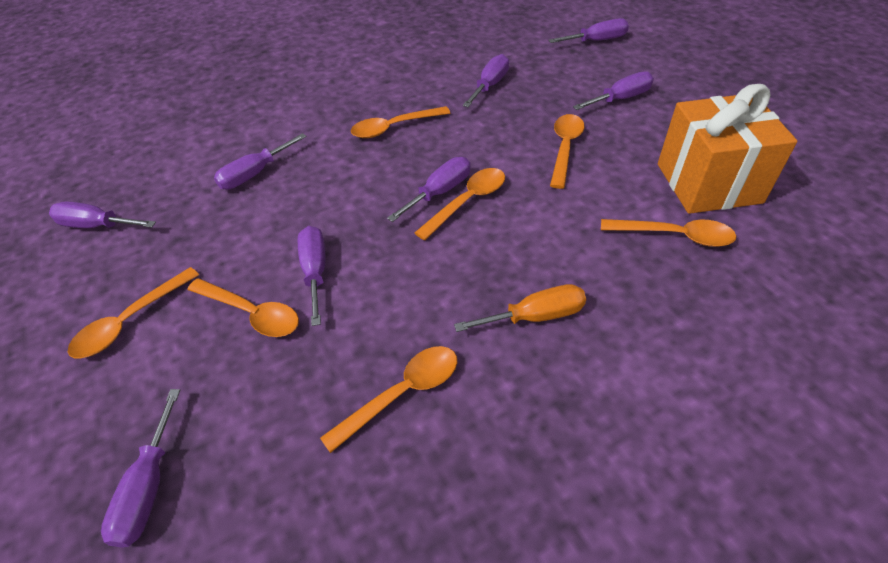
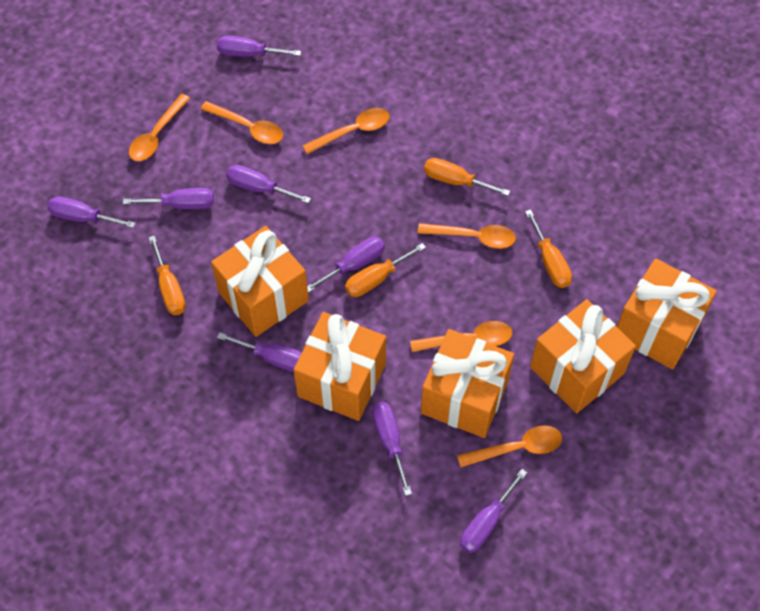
orange gift: 1 -> 5
orange screwdriver: 1 -> 4
orange spoon: 7 -> 6

